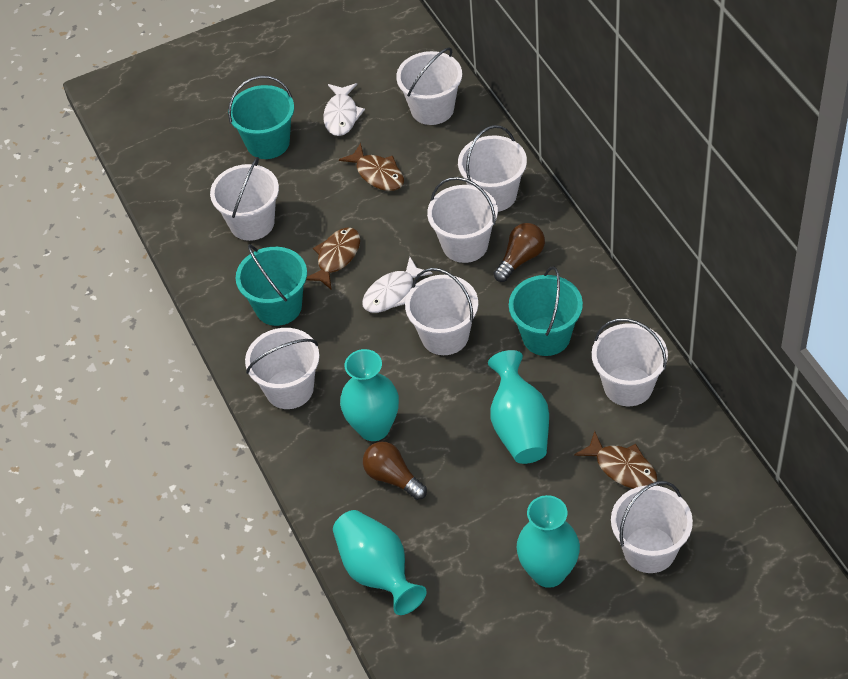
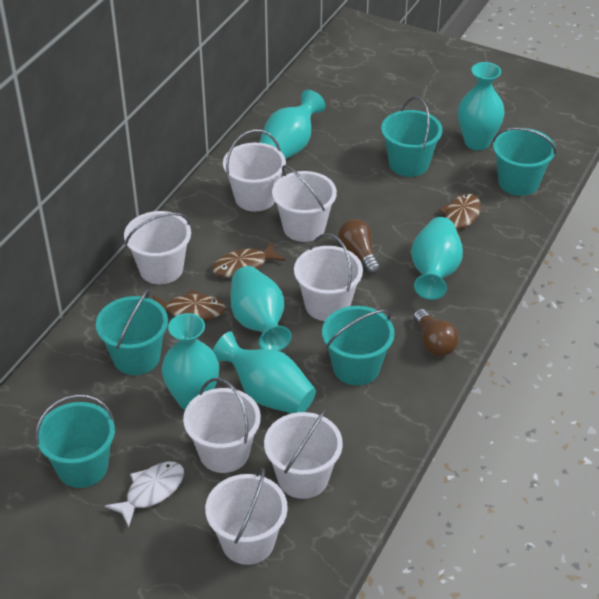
turquoise bucket: 3 -> 5
turquoise vase: 4 -> 6
white bucket: 8 -> 7
white fish: 2 -> 1

